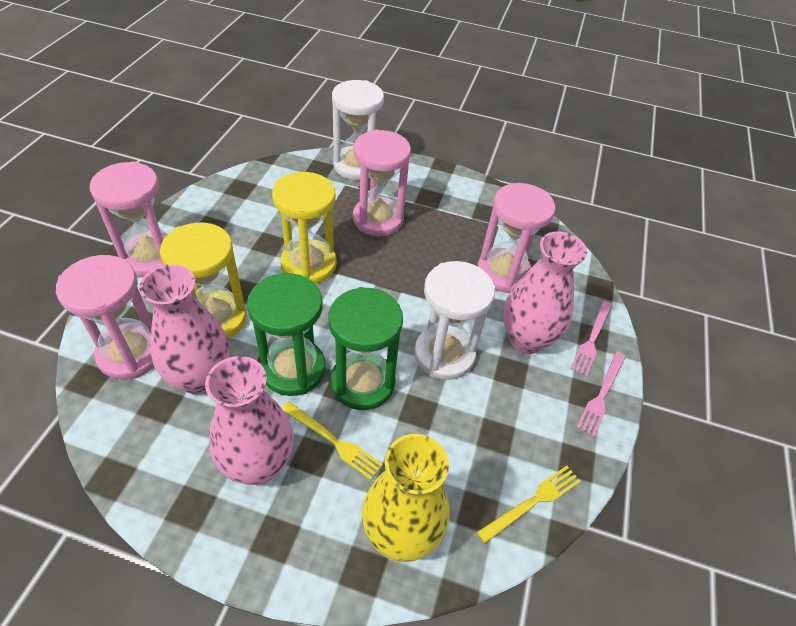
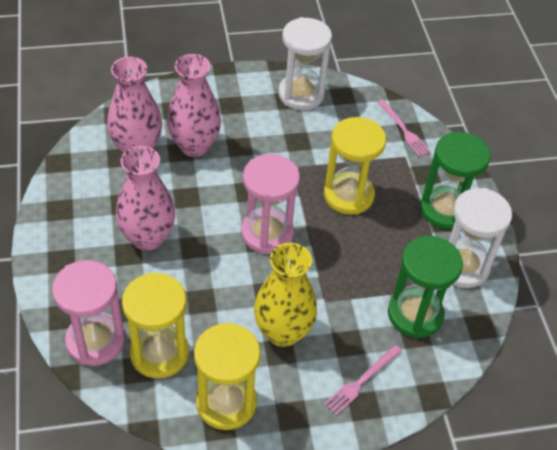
pink hourglass: 4 -> 2
yellow fork: 2 -> 0
yellow hourglass: 2 -> 3

